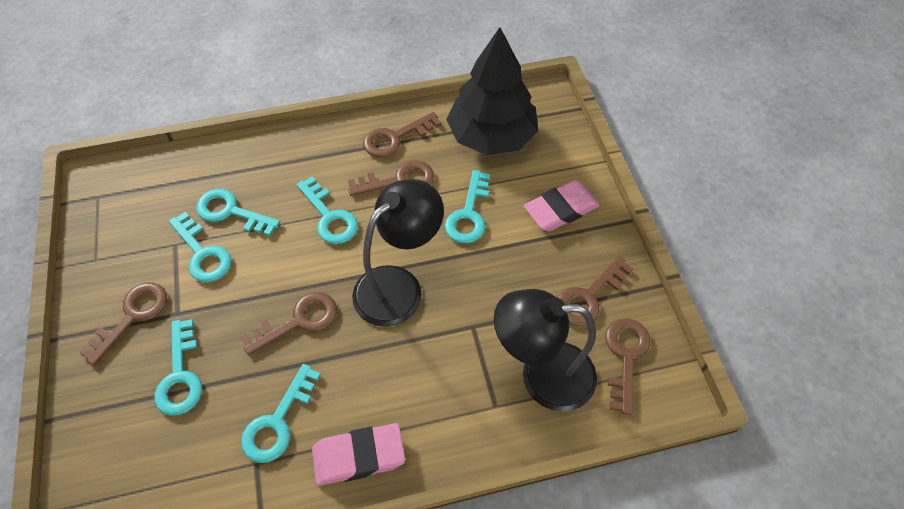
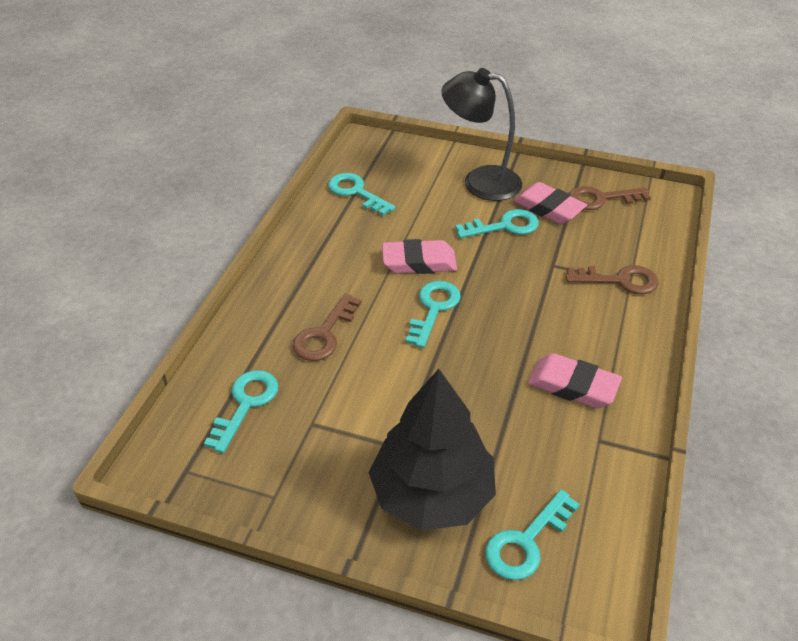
black lamp: 2 -> 1
brown key: 6 -> 3
pink eraser: 2 -> 3
turquoise key: 6 -> 5

